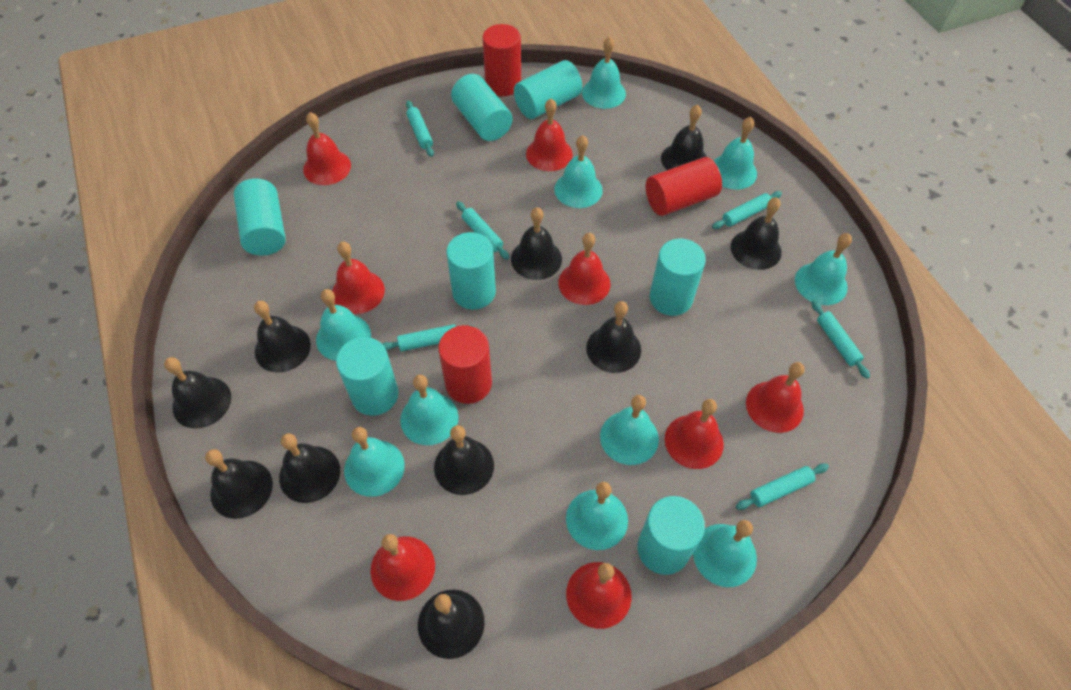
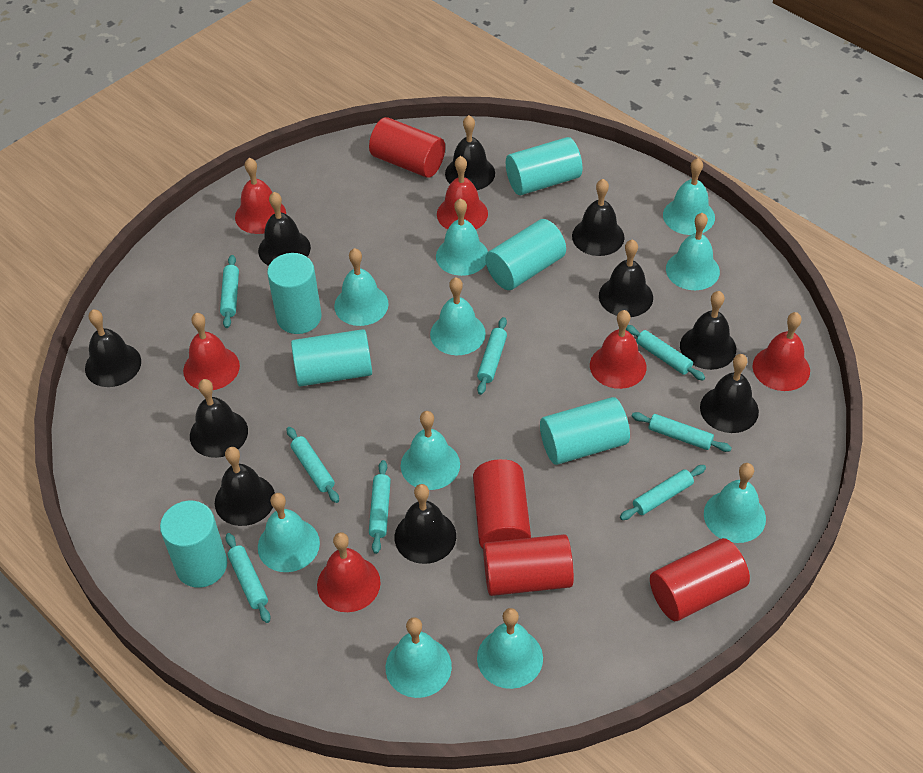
red bell: 8 -> 6
red cylinder: 3 -> 4
turquoise cylinder: 7 -> 6
turquoise rolling pin: 6 -> 8

